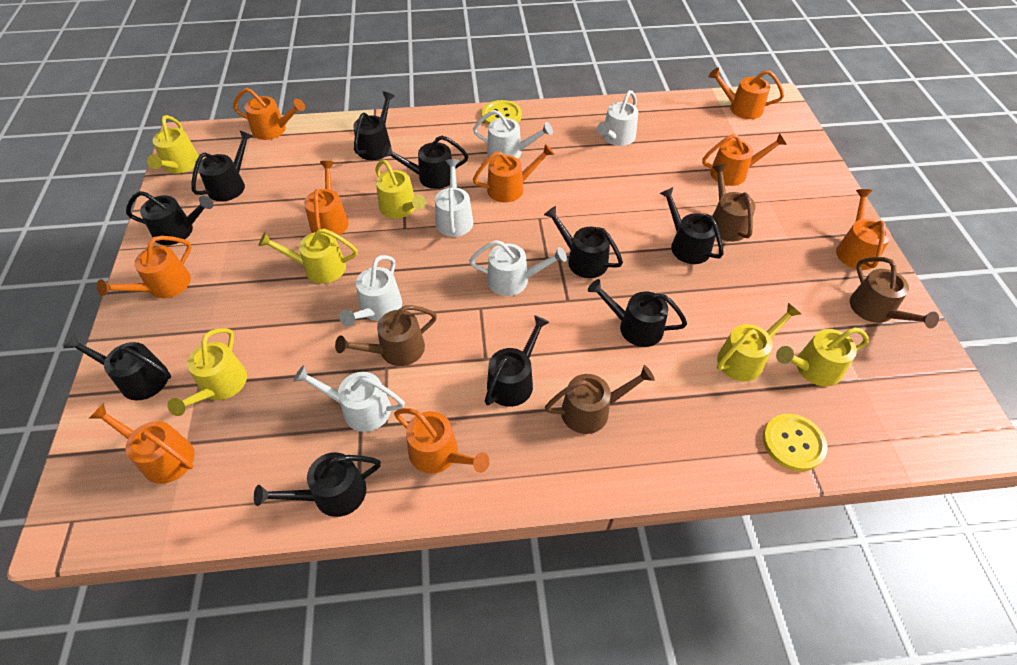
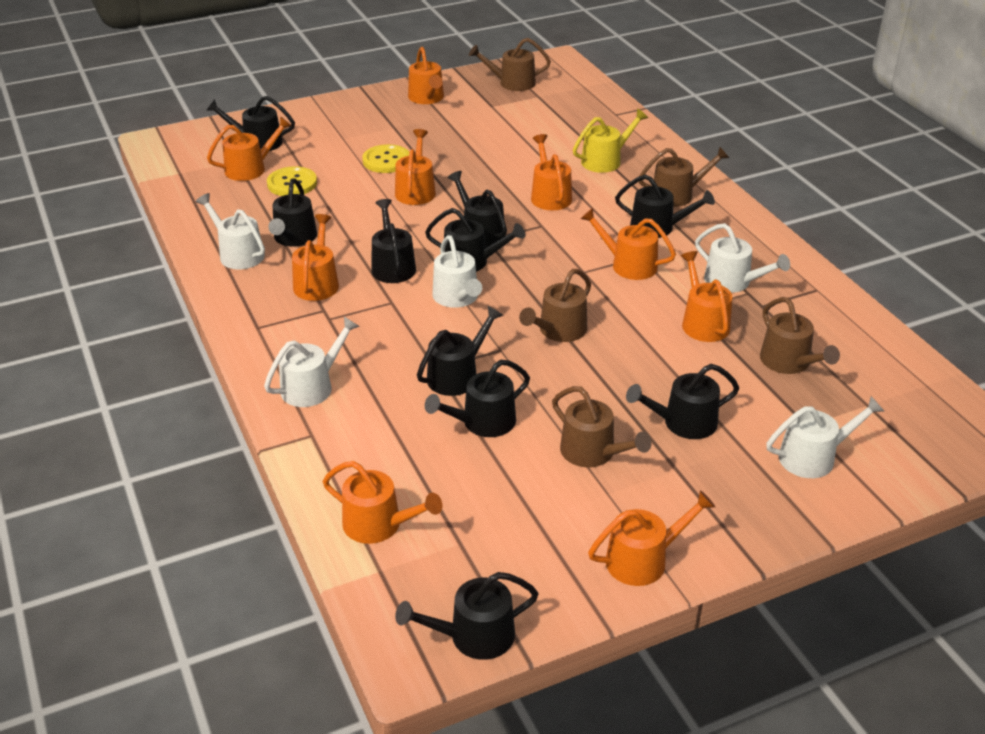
brown watering can: 4 -> 5
white watering can: 6 -> 5
yellow watering can: 6 -> 1

